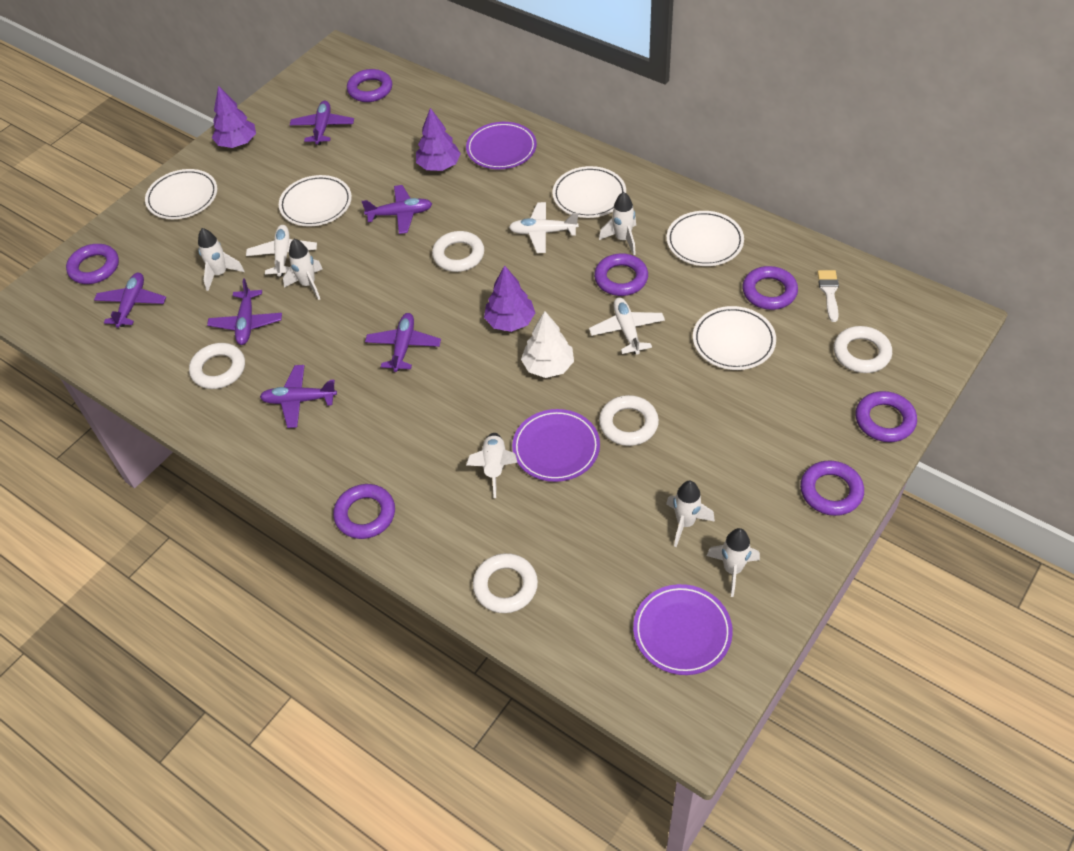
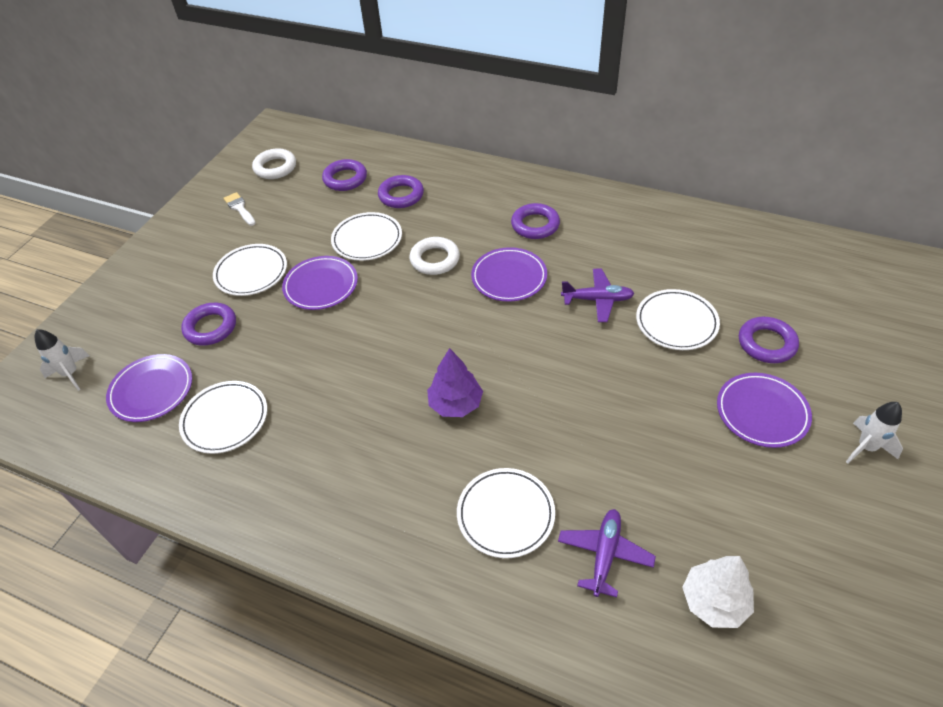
purple plane: 6 -> 2
purple plate: 3 -> 4
purple ring: 7 -> 5
purple tree: 3 -> 1
white plane: 3 -> 0
white ring: 5 -> 2
white rocket: 6 -> 2

